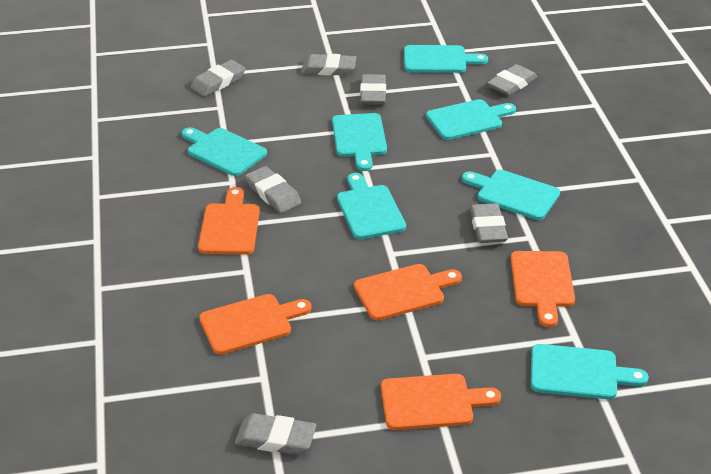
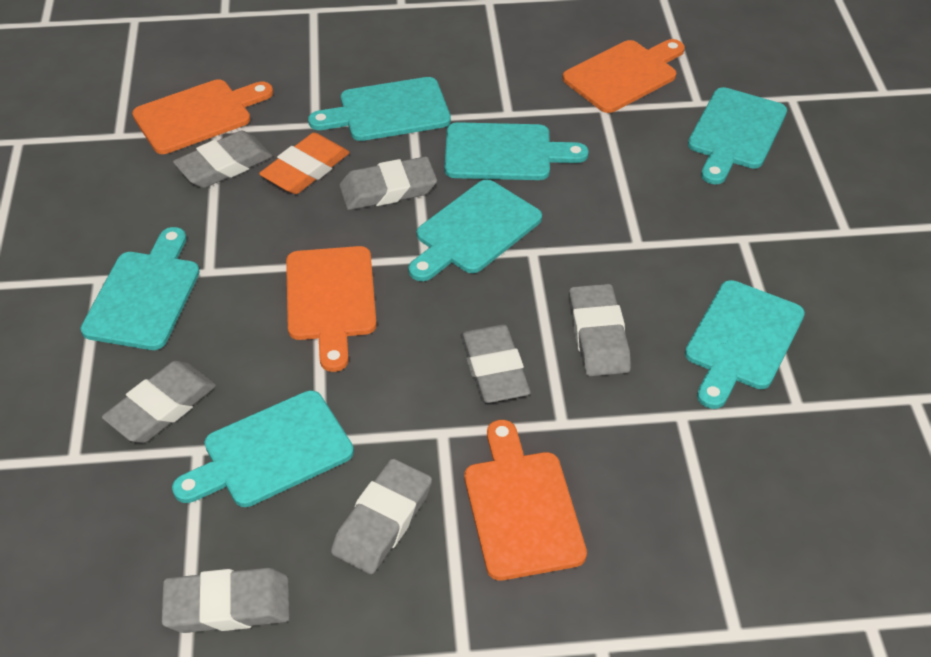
orange cutting board: 5 -> 4
orange eraser: 0 -> 1

